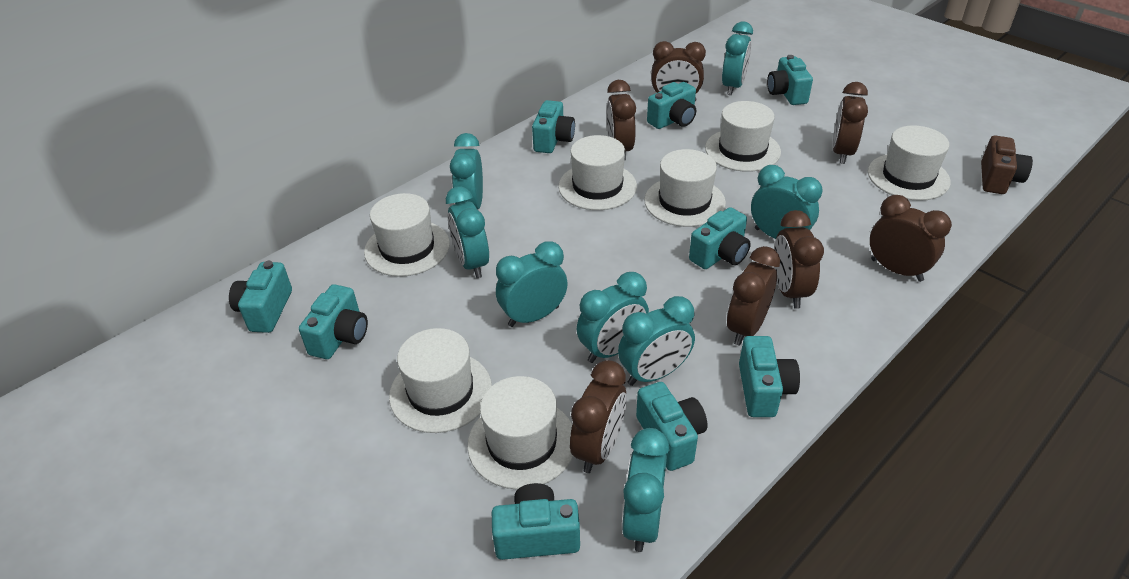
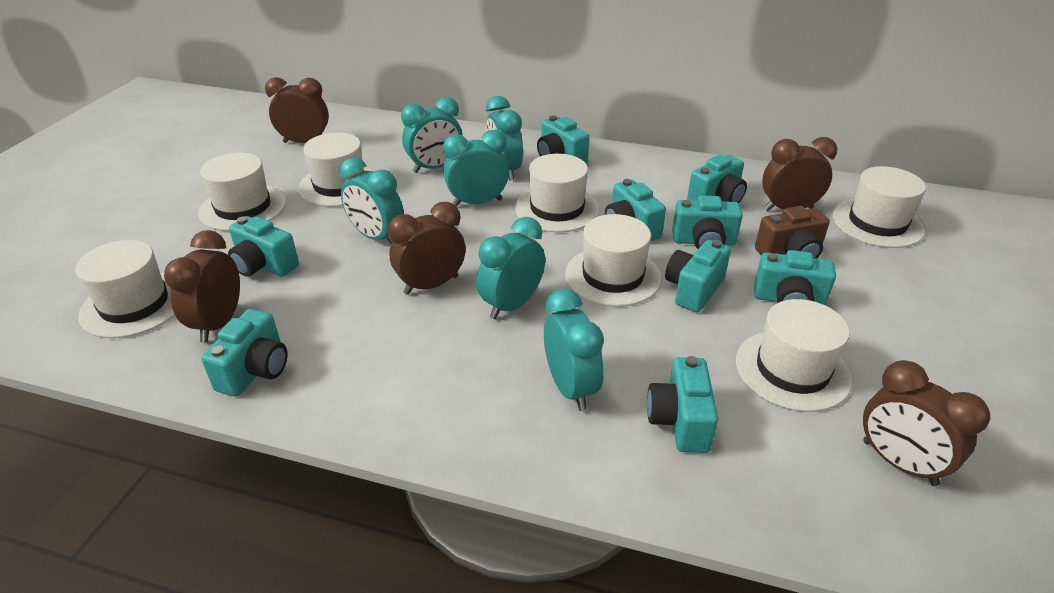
brown clock: 7 -> 5
turquoise clock: 8 -> 6

